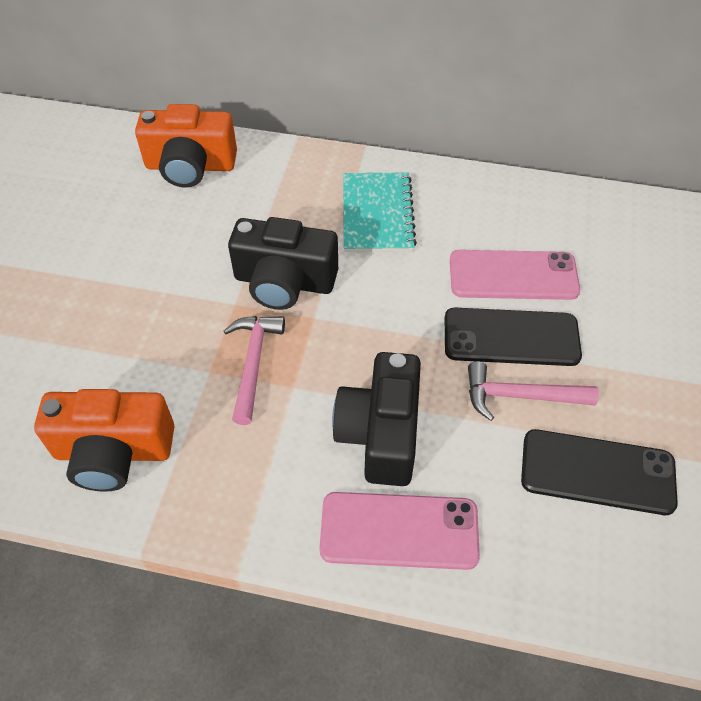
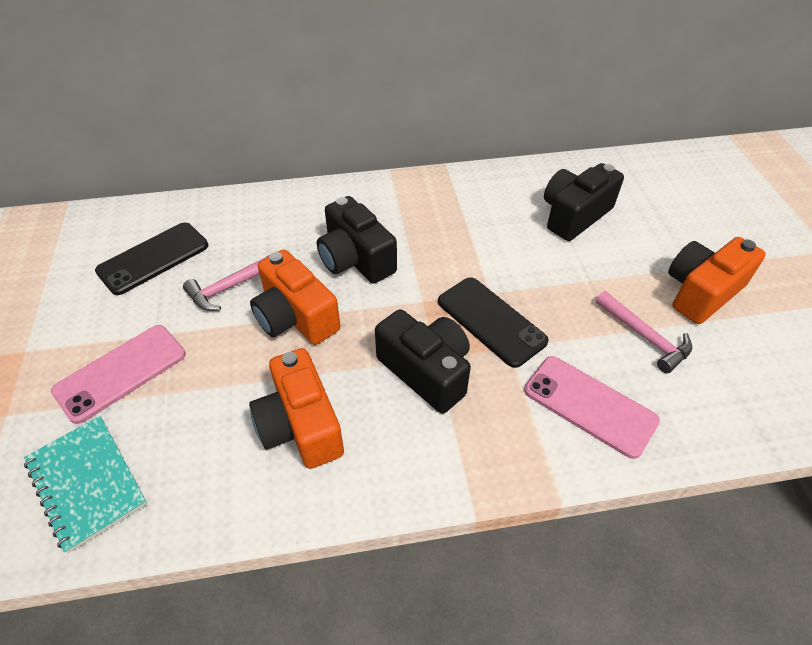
black camera: 2 -> 3
orange camera: 2 -> 3

